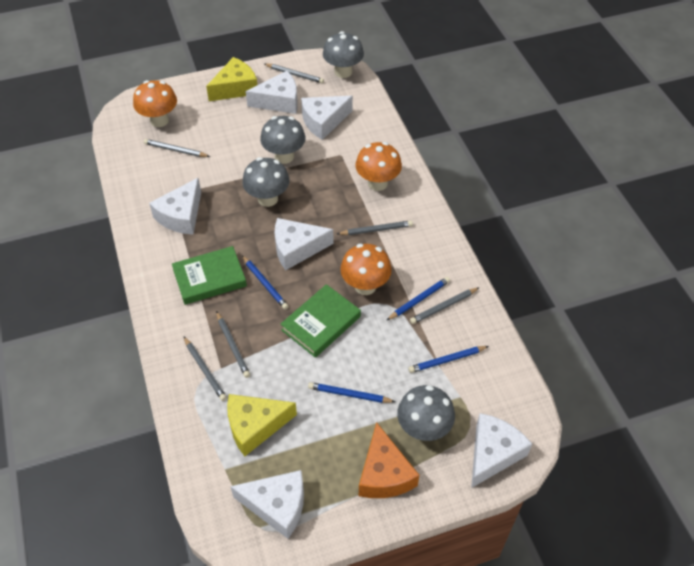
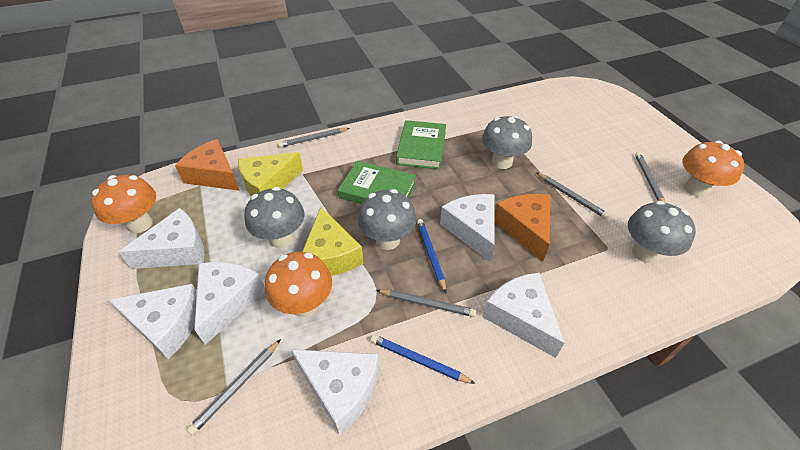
blue pencil: 4 -> 2
grey pencil: 6 -> 5
orange cheese: 1 -> 2

